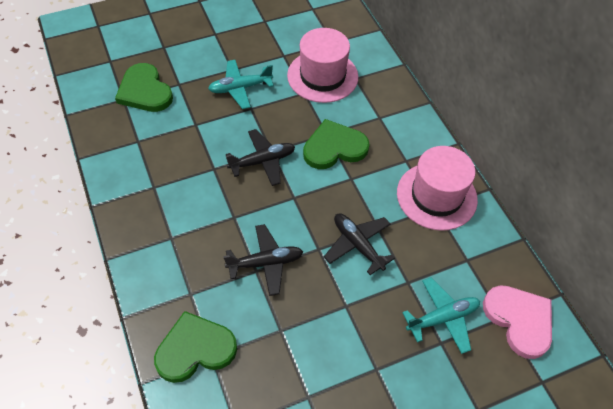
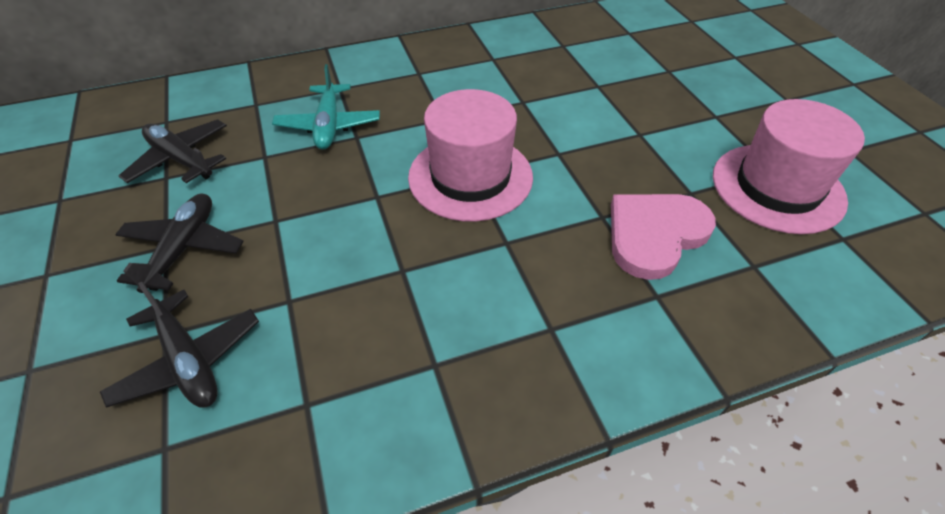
green heart: 3 -> 0
turquoise plane: 2 -> 1

